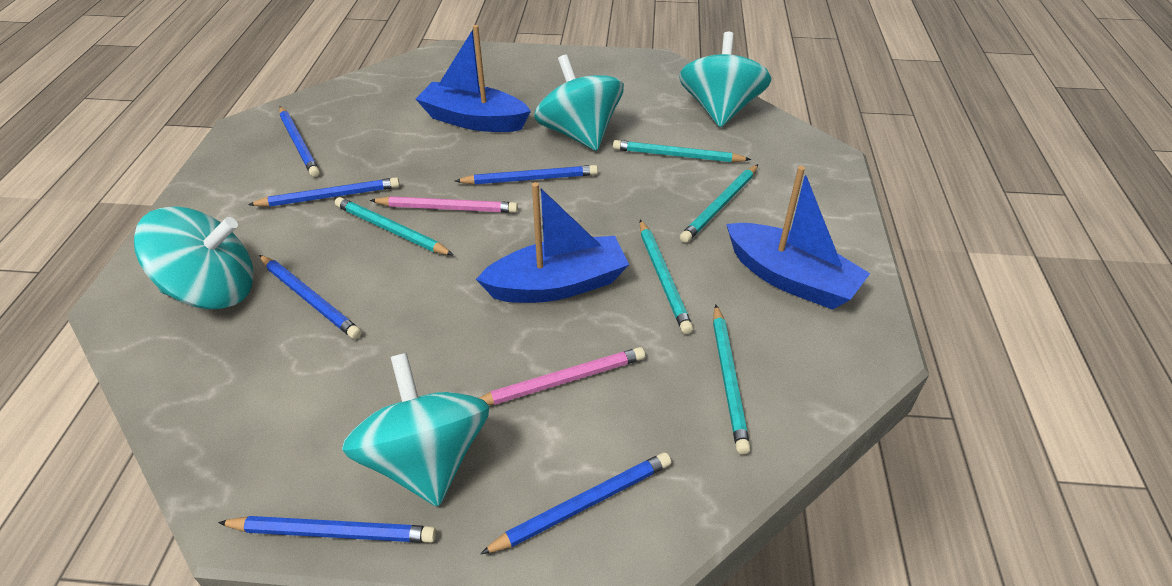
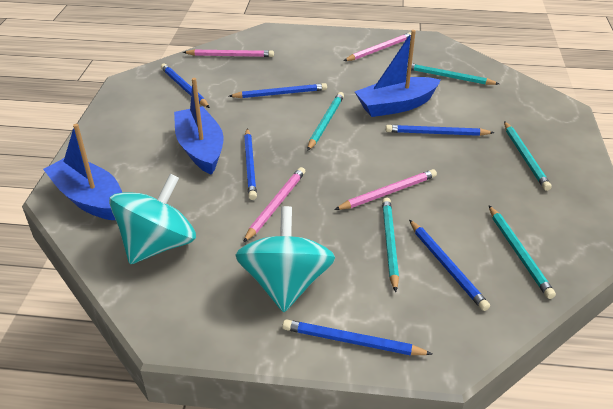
pink pencil: 2 -> 4
turquoise spinning top: 4 -> 2

